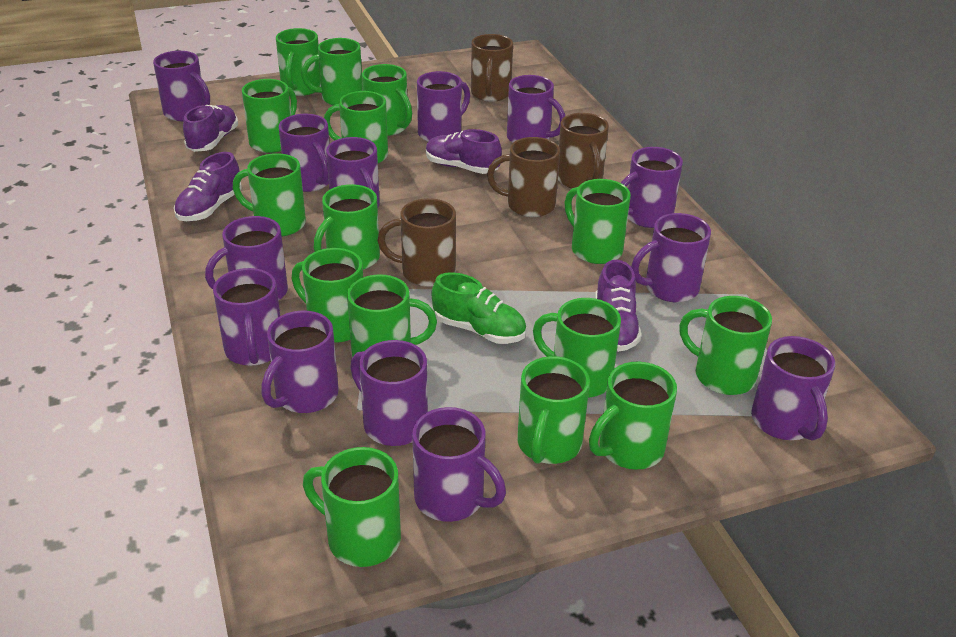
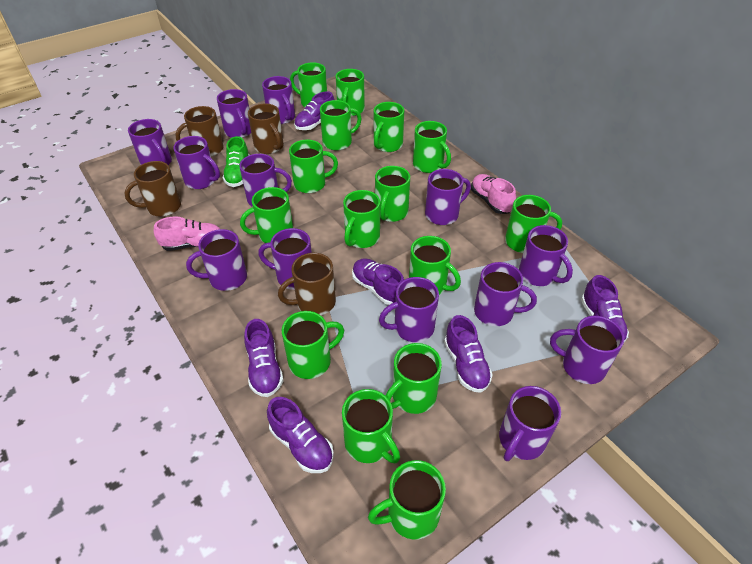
pink shoe: 0 -> 2
purple shoe: 4 -> 6

